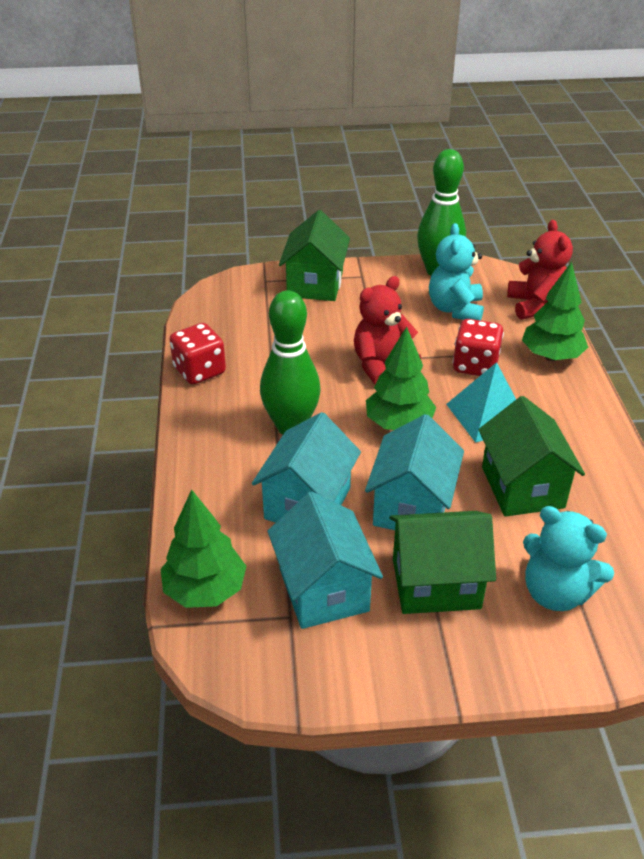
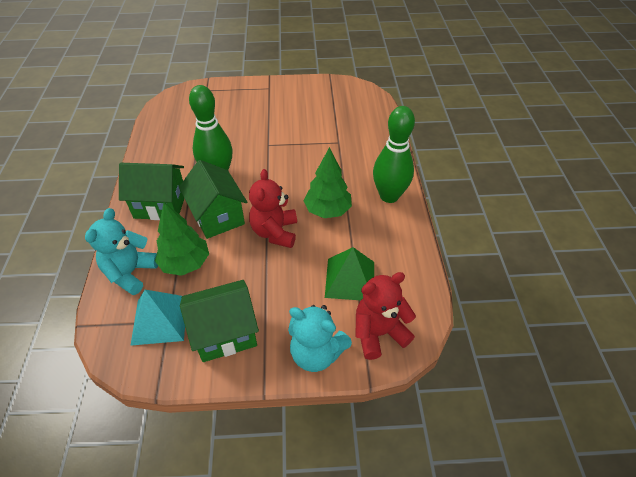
green pyramid: 0 -> 1
green tree: 3 -> 2
red dice: 2 -> 0
turquoise house: 3 -> 0

